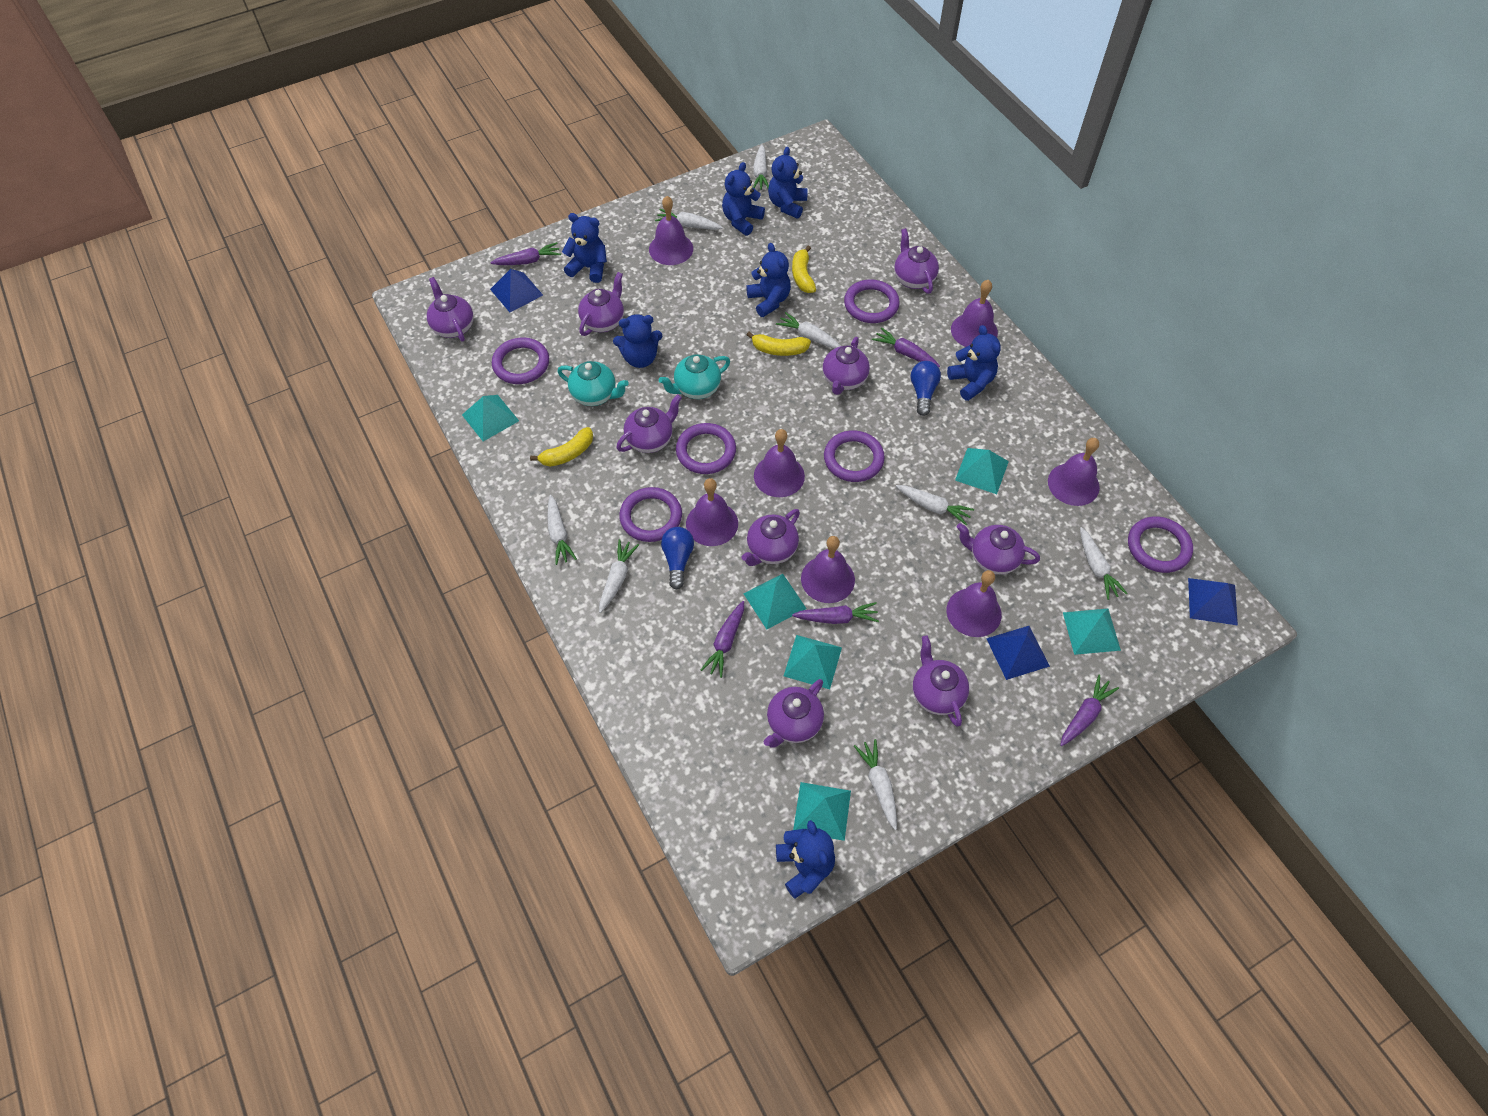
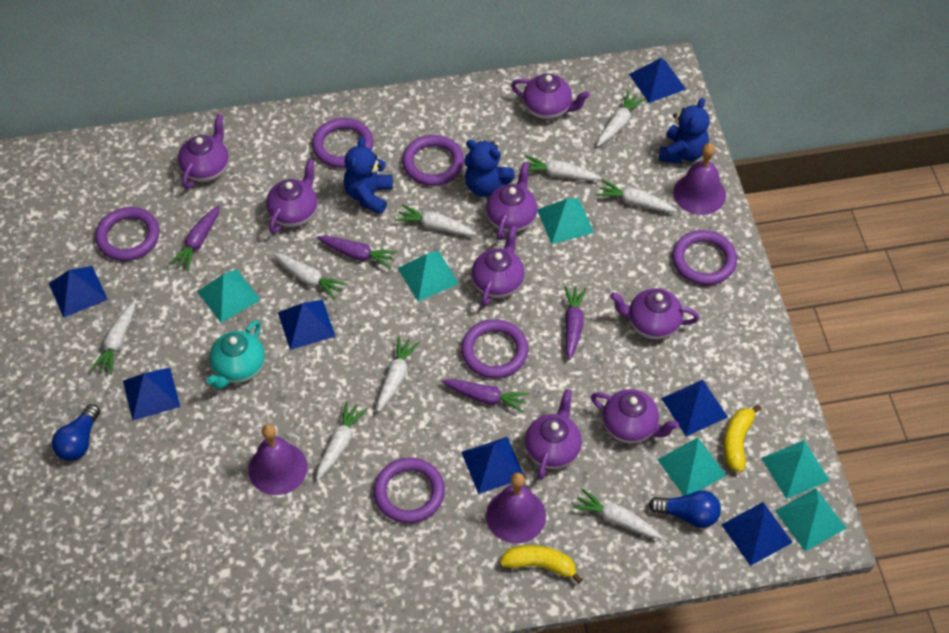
blue pyramid: 3 -> 7
blue teddy bear: 7 -> 3
purple bell: 7 -> 3
purple carrot: 5 -> 4
purple teapot: 9 -> 8
turquoise teapot: 2 -> 1
white carrot: 8 -> 9
yellow banana: 3 -> 2

